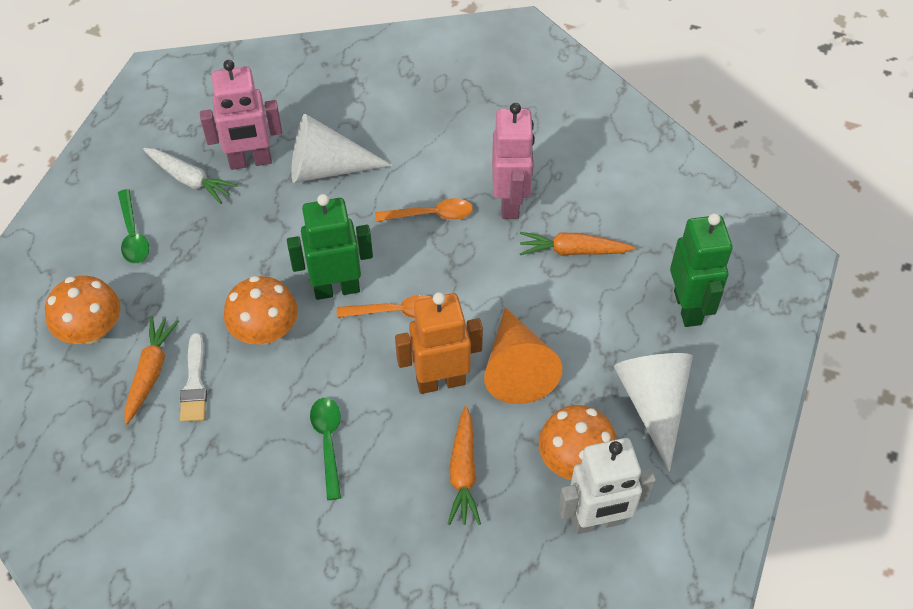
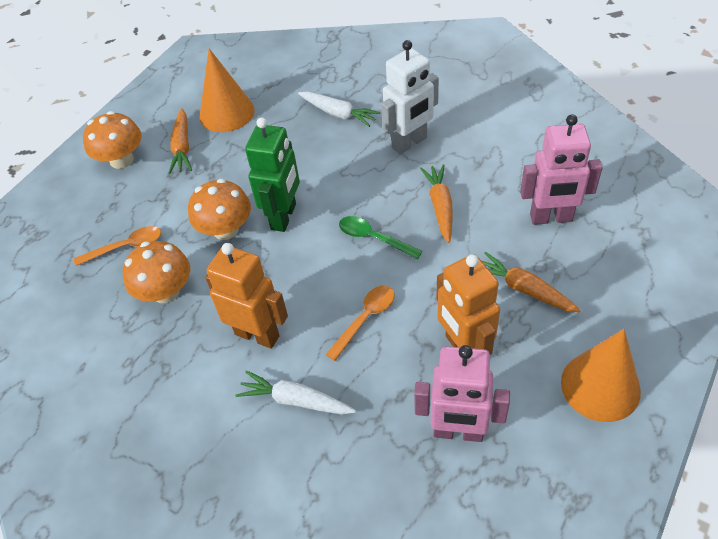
green robot: 2 -> 1
green spoon: 2 -> 1
orange cone: 1 -> 2
orange robot: 1 -> 2
white brush: 1 -> 0
white carrot: 1 -> 2
white cone: 2 -> 0

